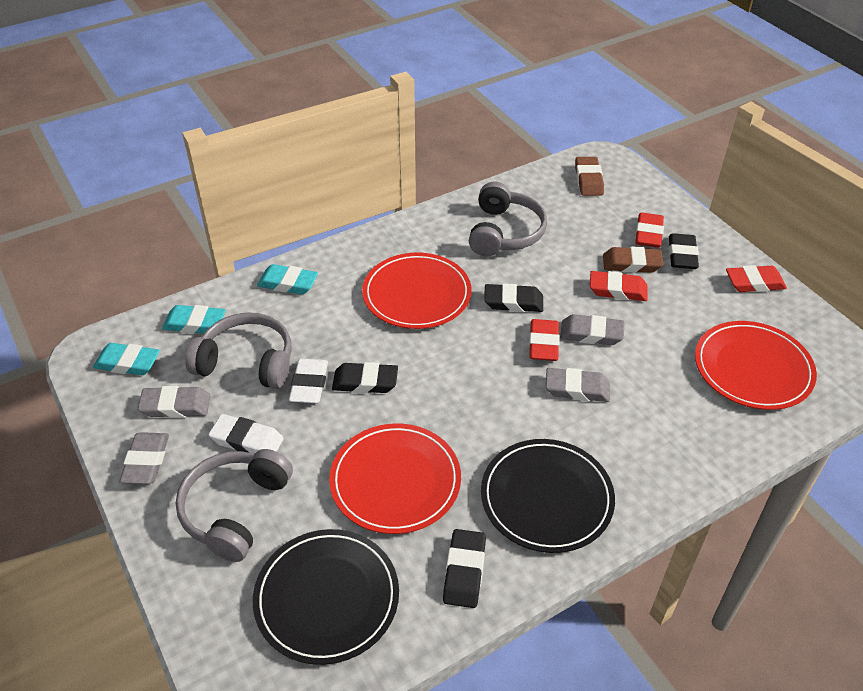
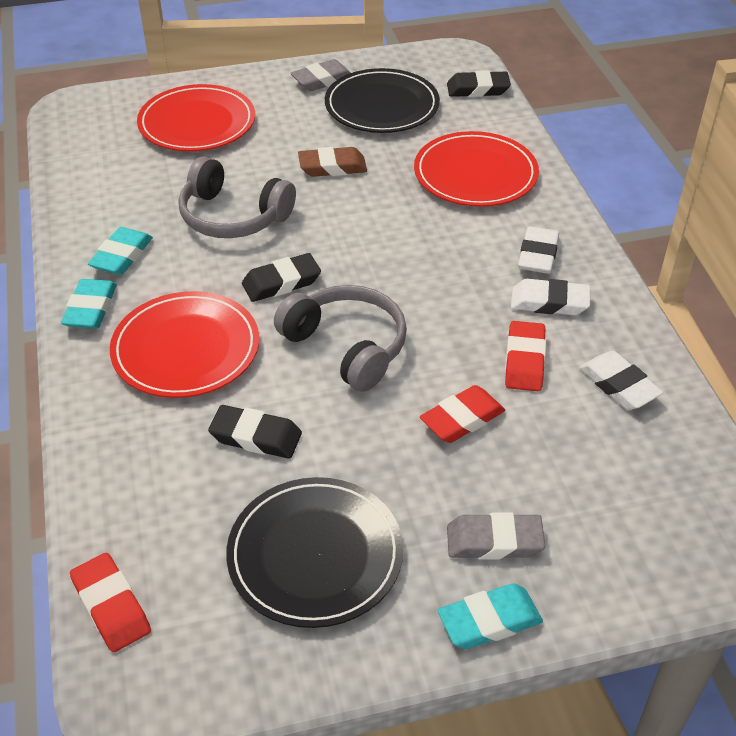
black eraser: 4 -> 3
brown eraser: 2 -> 1
grey eraser: 4 -> 2
grey headphones: 3 -> 2
red eraser: 4 -> 3
white eraser: 2 -> 3

